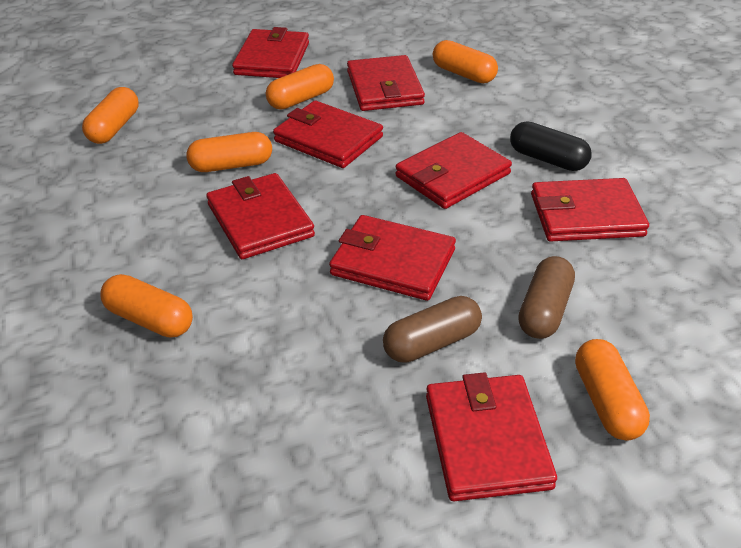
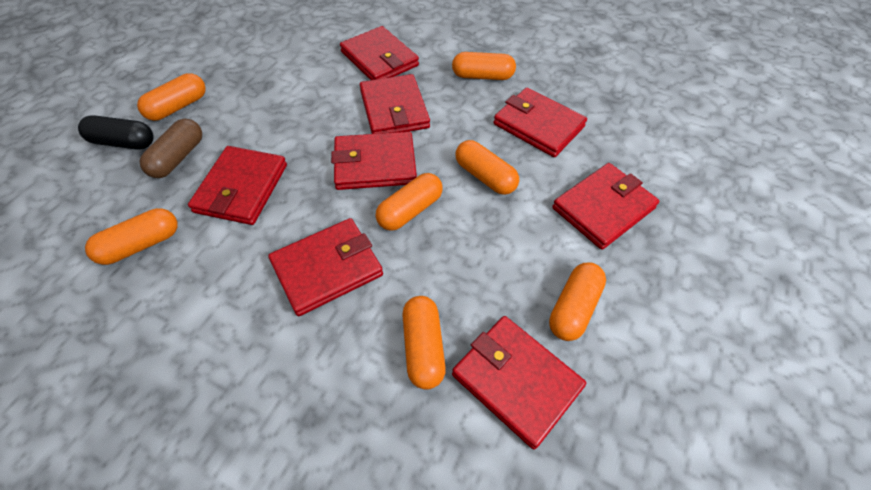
brown capsule: 2 -> 1
orange capsule: 6 -> 7

